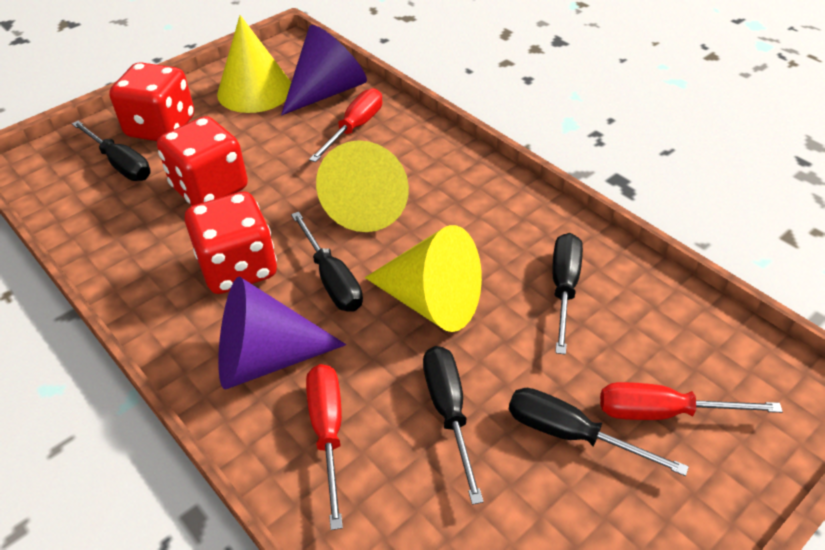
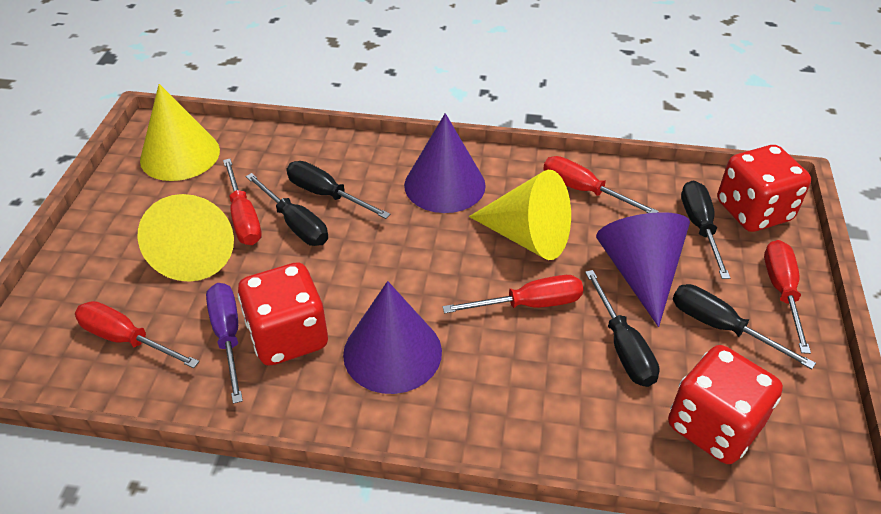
purple cone: 2 -> 3
purple screwdriver: 0 -> 1
red screwdriver: 3 -> 5

